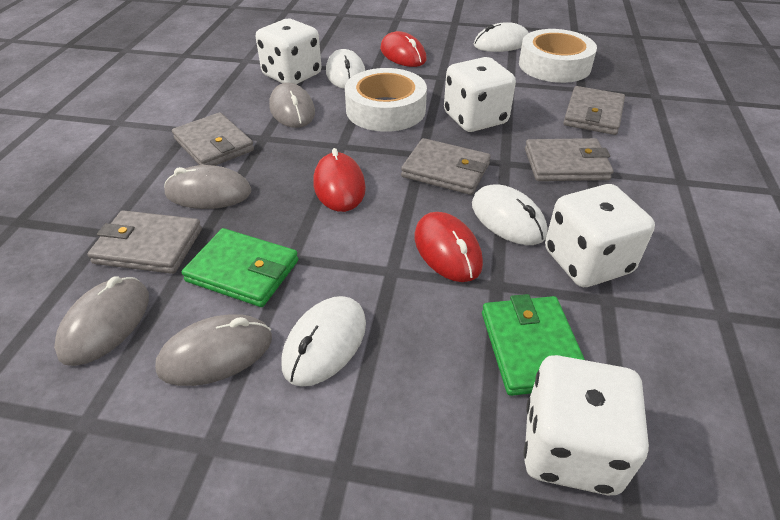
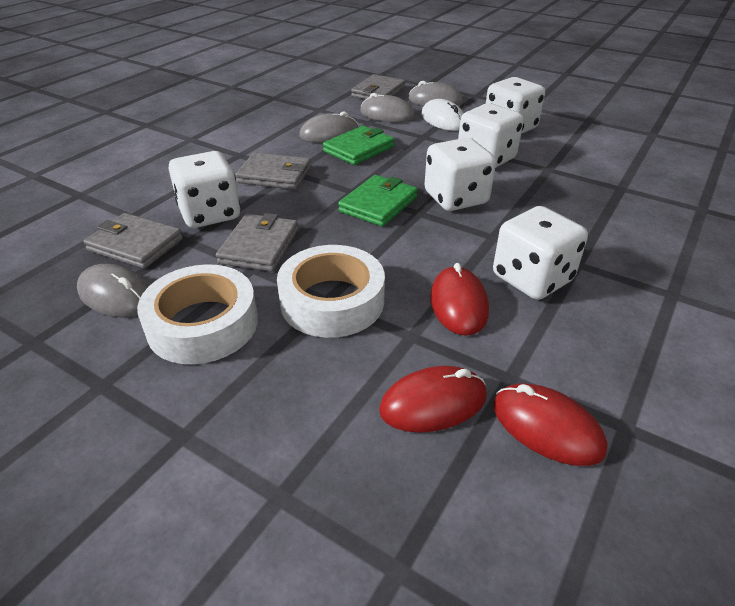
grey wallet: 5 -> 4
white dice: 4 -> 5
white mouse: 4 -> 1

